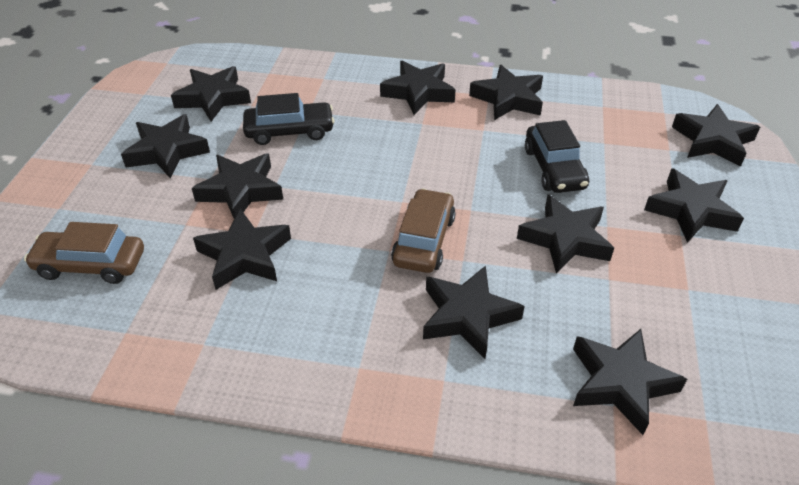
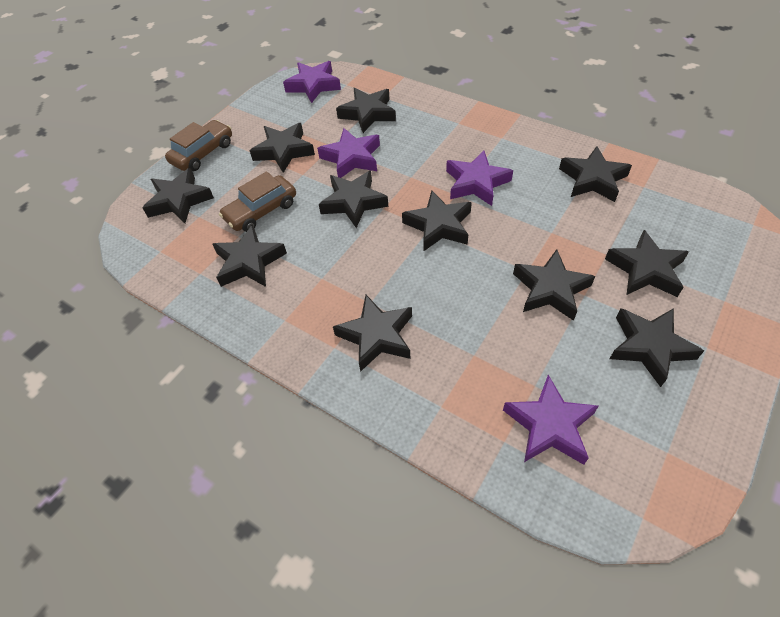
black car: 2 -> 0
purple star: 0 -> 4

